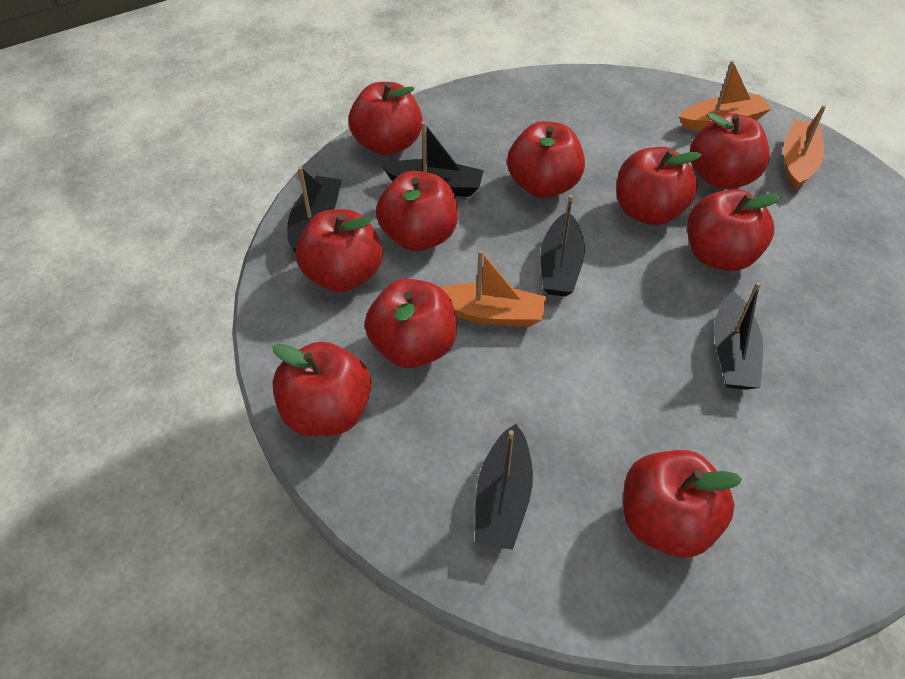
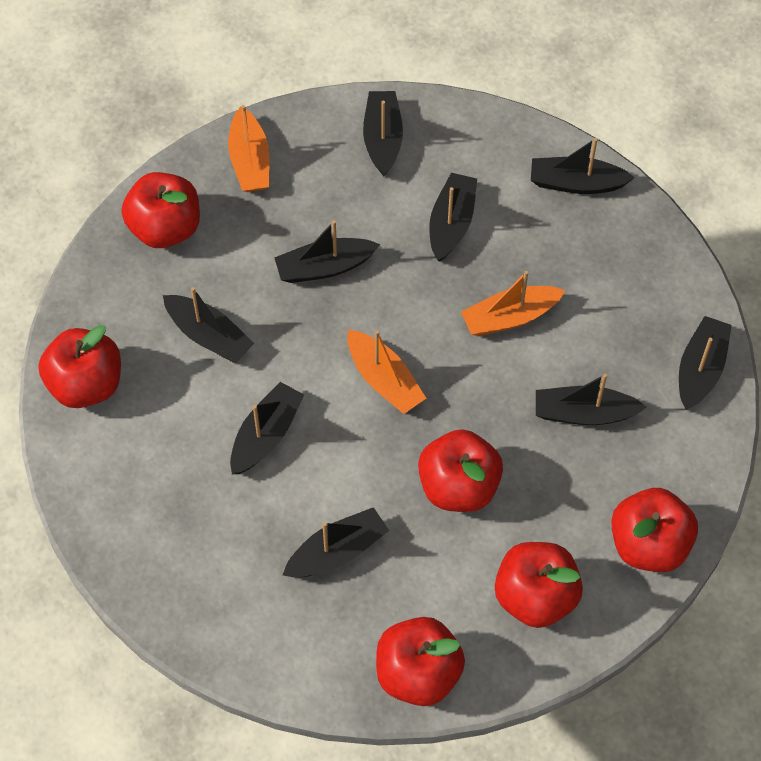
black boat: 5 -> 9
red apple: 10 -> 6

